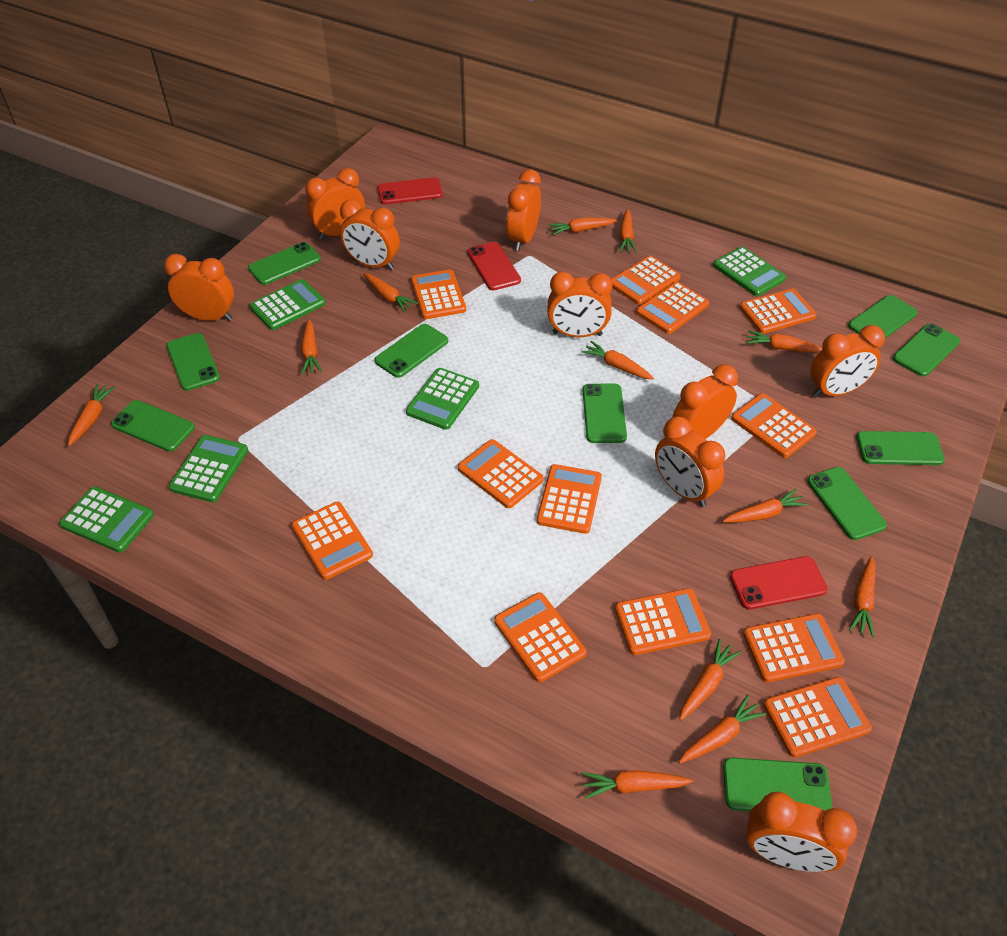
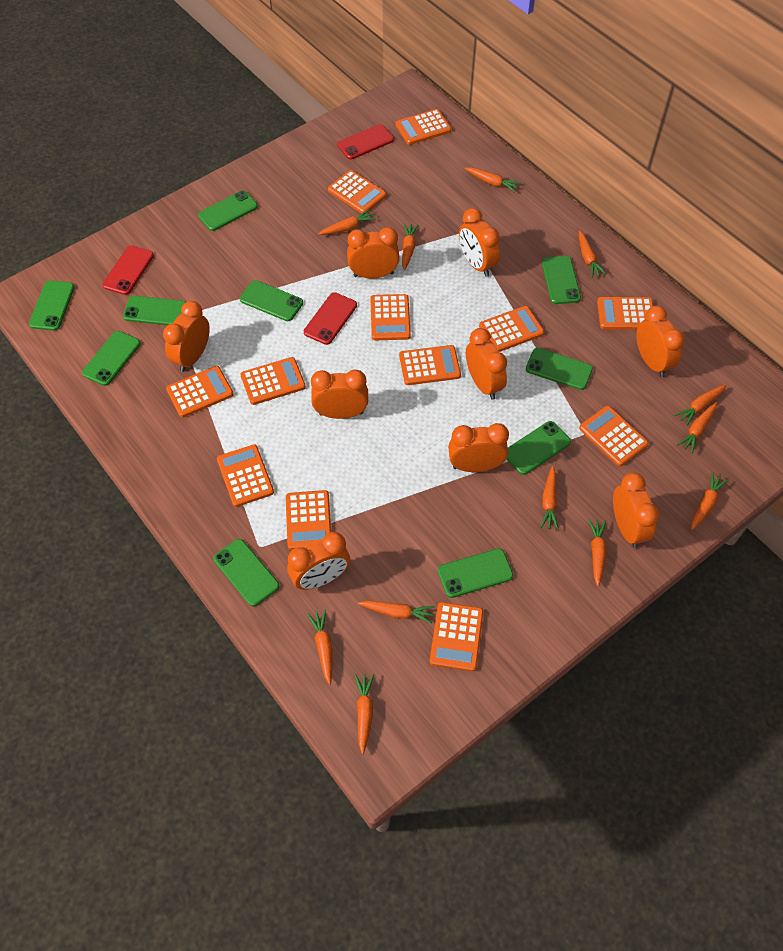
green calculator: 5 -> 0

